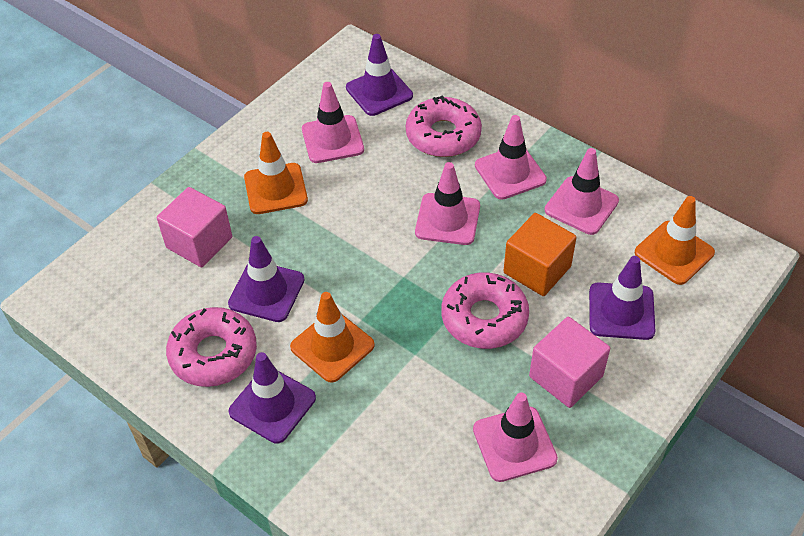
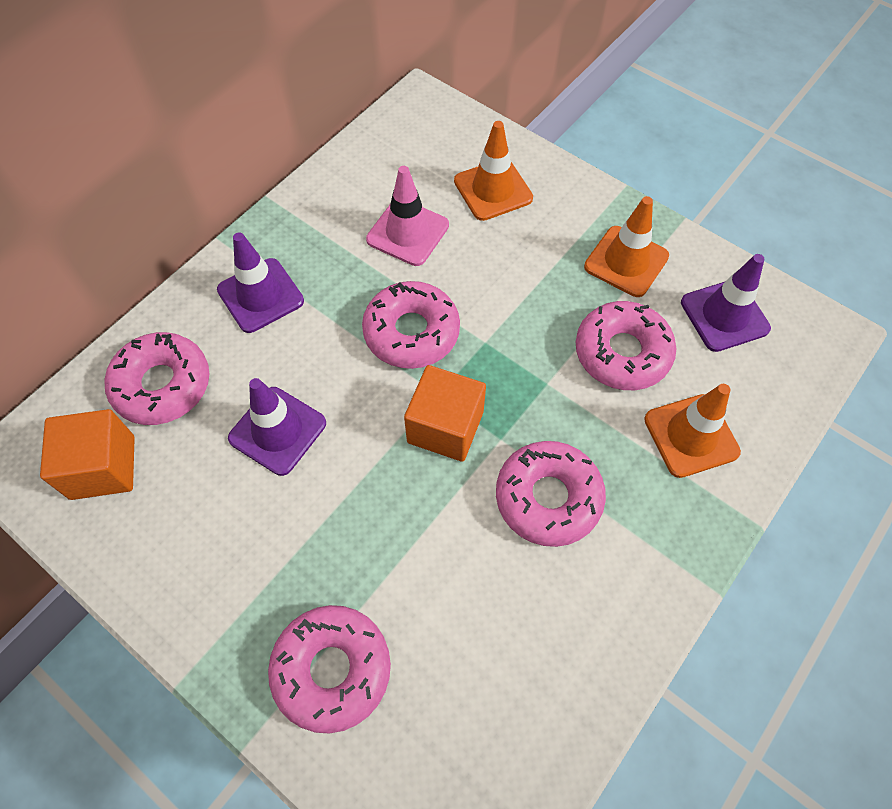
orange cube: 1 -> 2
pink cube: 2 -> 0
pink donut: 3 -> 5
pink traffic cone: 5 -> 1
purple traffic cone: 4 -> 3

